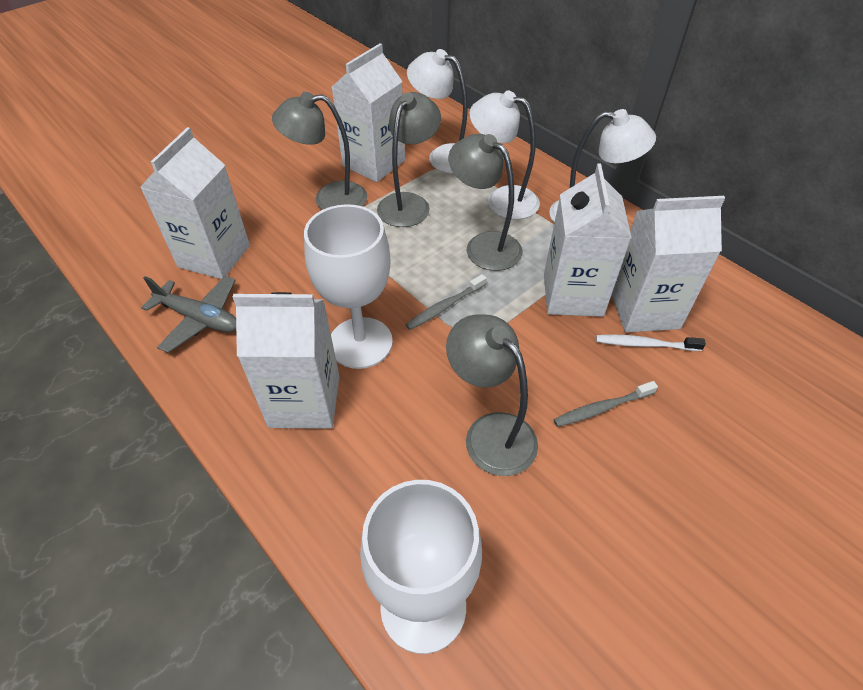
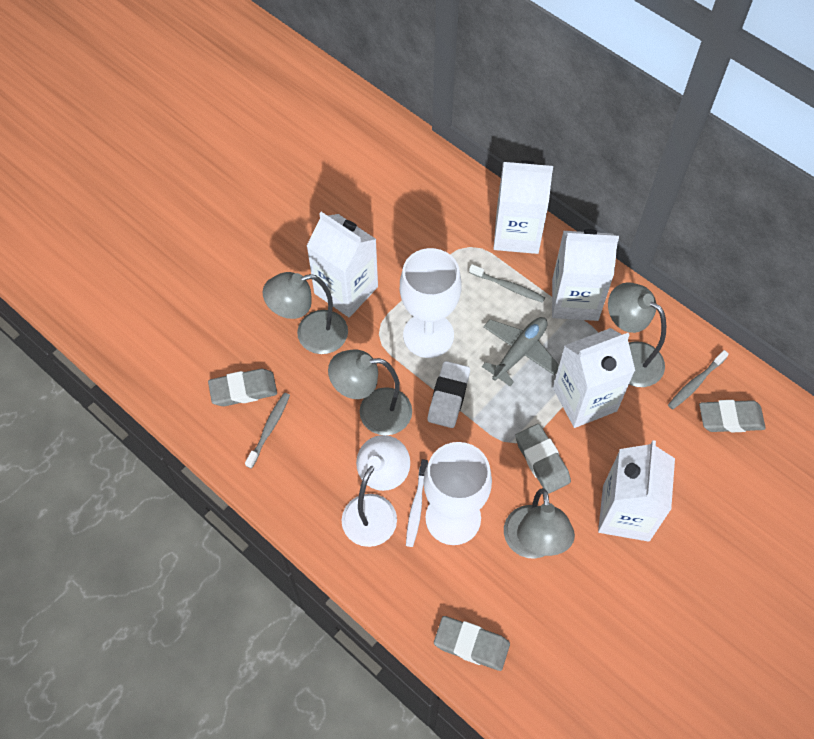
grey eraser: 0 -> 4
grey toothbrush: 2 -> 3
white eraser: 0 -> 1
white lamp: 3 -> 1

